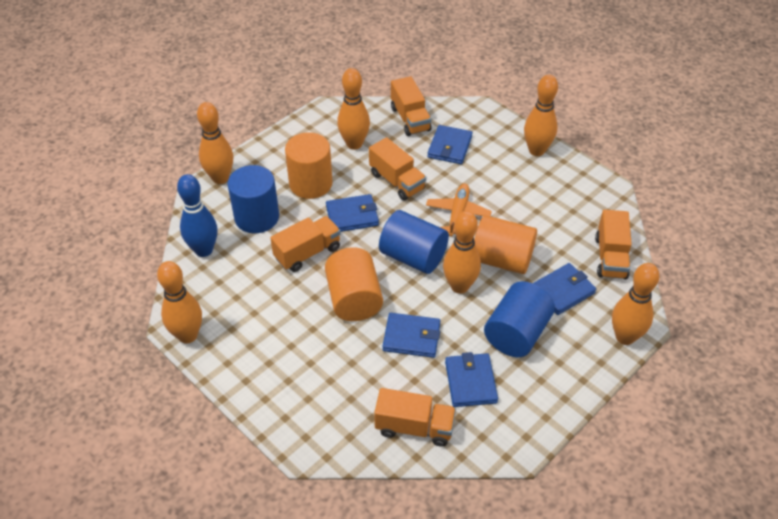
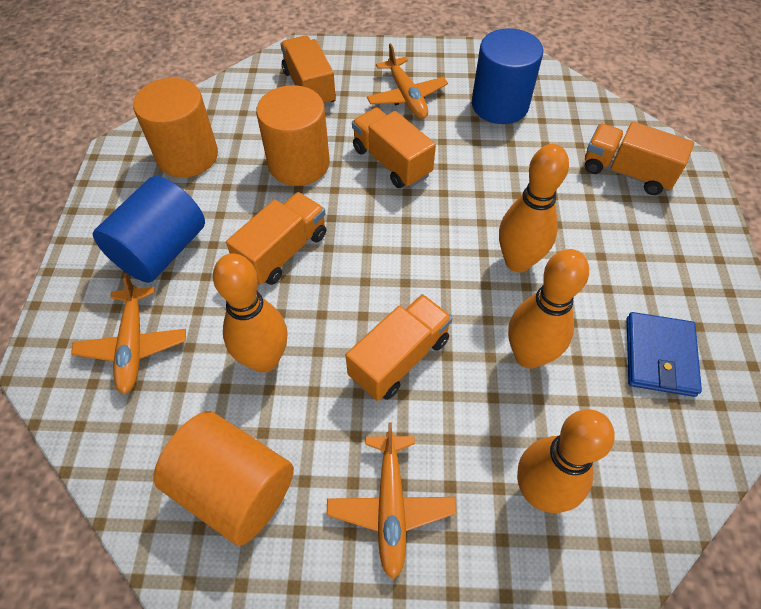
blue bowling pin: 1 -> 0
blue cylinder: 3 -> 2
blue wallet: 5 -> 1
orange bowling pin: 6 -> 4
orange plane: 1 -> 3

